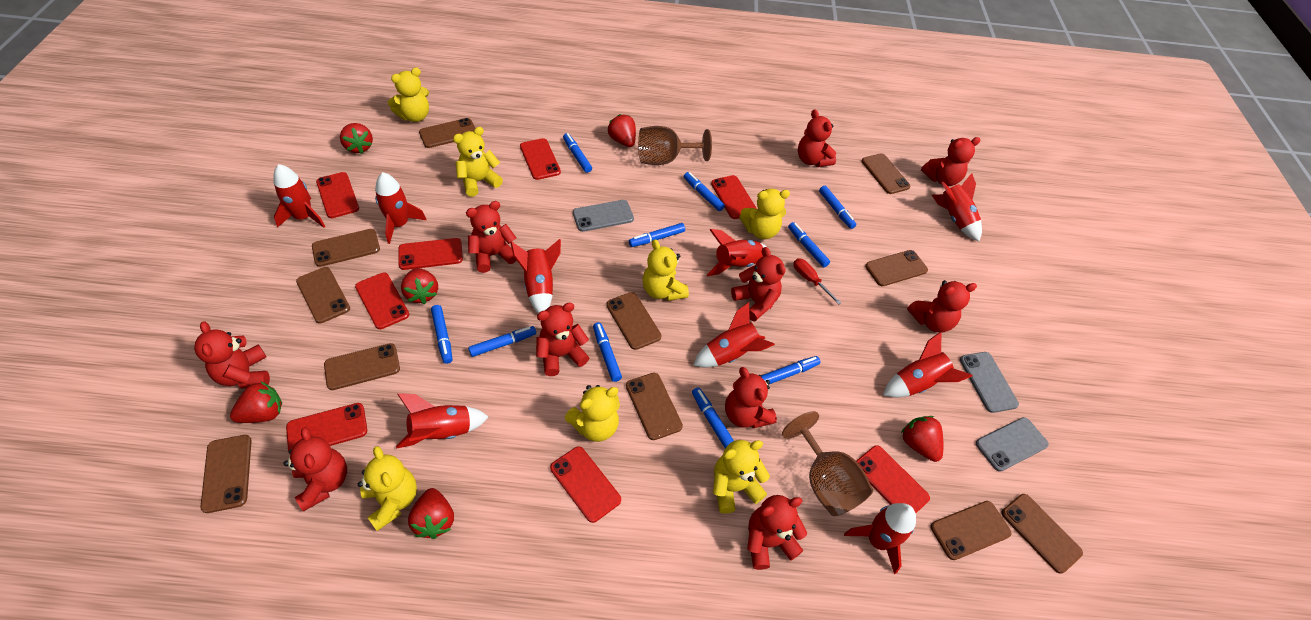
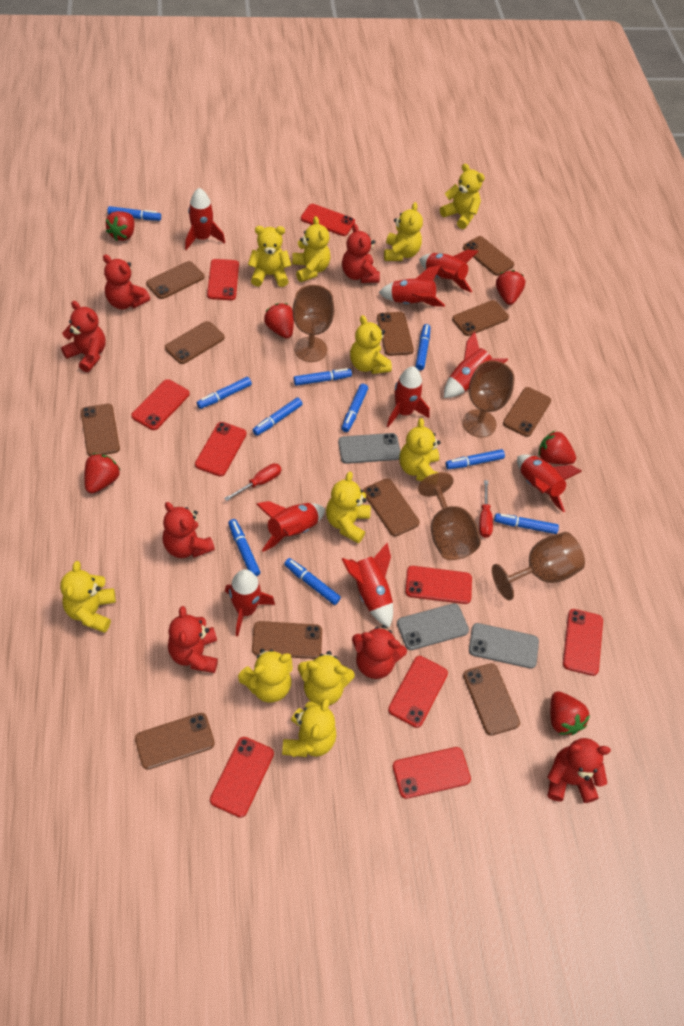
brown goblet: 2 -> 4
red phone: 8 -> 9
red screwdriver: 1 -> 2
red teddy bear: 10 -> 7
yellow teddy bear: 7 -> 11

